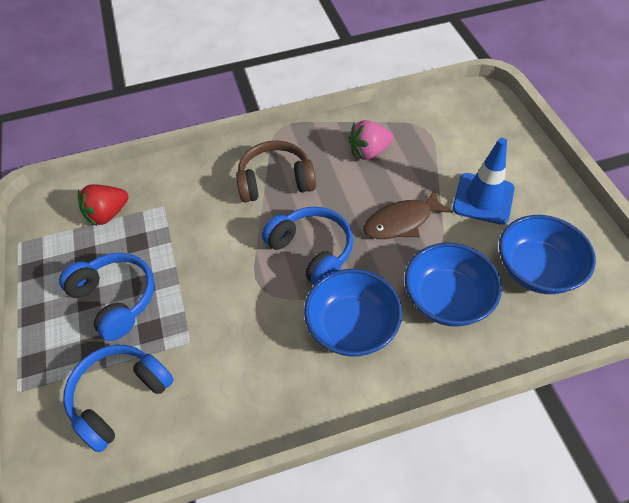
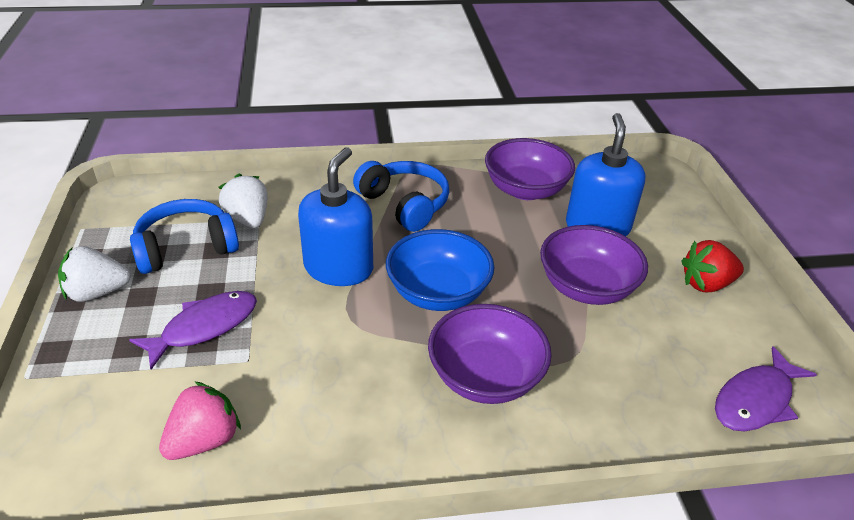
blue bowl: 3 -> 1
blue headphones: 3 -> 2
blue soap dispenser: 0 -> 2
blue traffic cone: 1 -> 0
brown fish: 1 -> 0
brown headphones: 1 -> 0
purple bowl: 0 -> 3
purple fish: 0 -> 2
white strawberry: 0 -> 2

